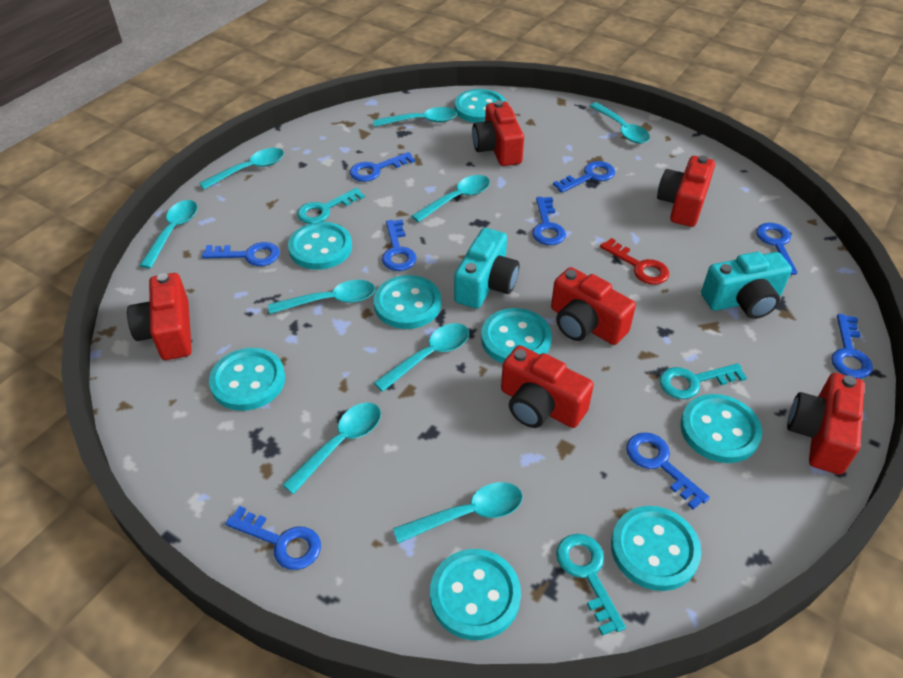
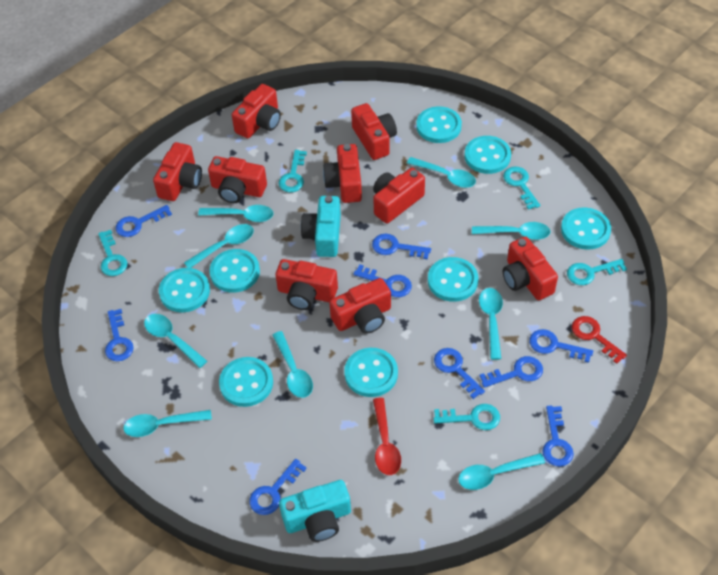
red camera: 6 -> 9
red spoon: 0 -> 1
turquoise key: 3 -> 5

